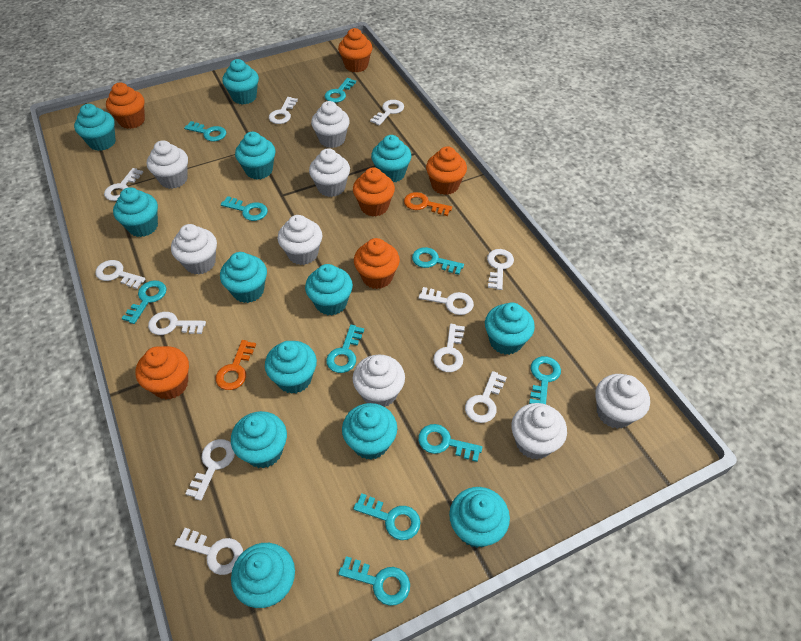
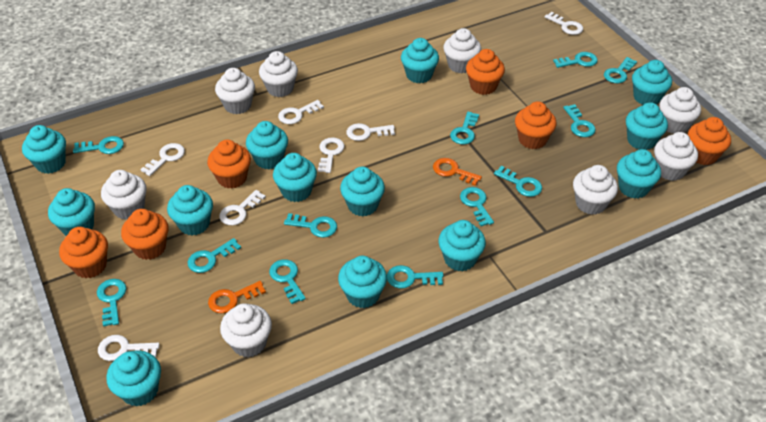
turquoise key: 10 -> 12
white key: 11 -> 7

